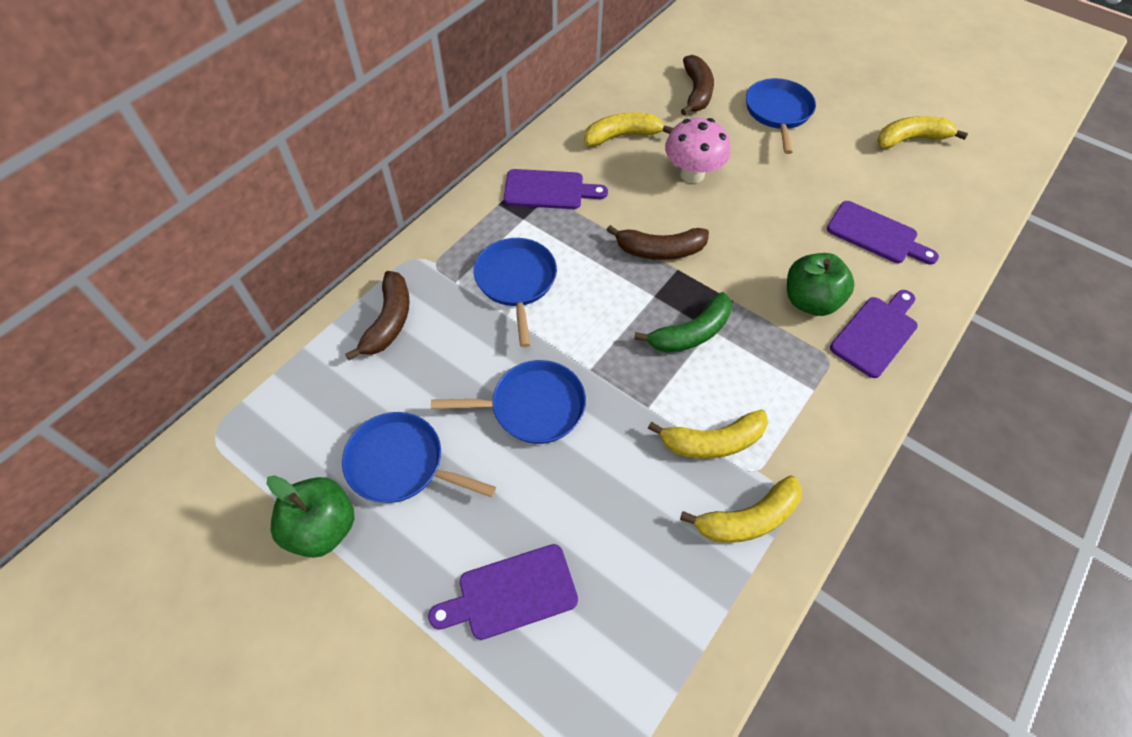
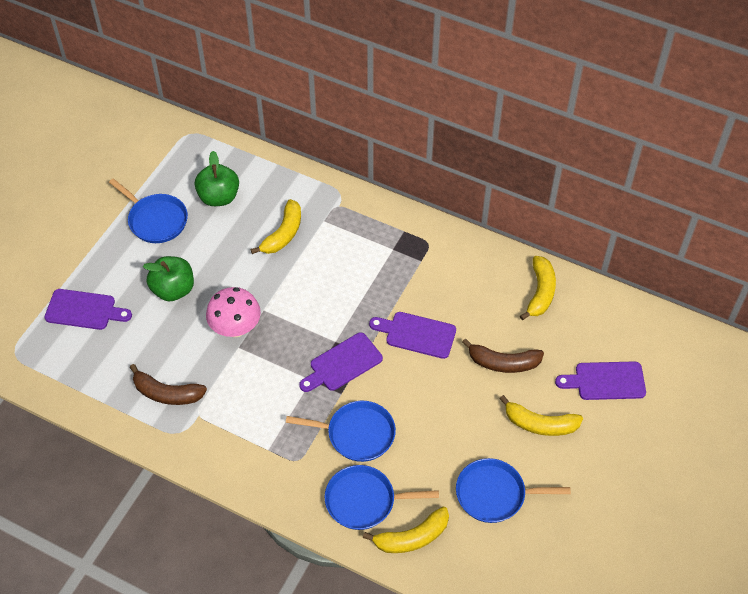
brown banana: 3 -> 2
green banana: 1 -> 0

